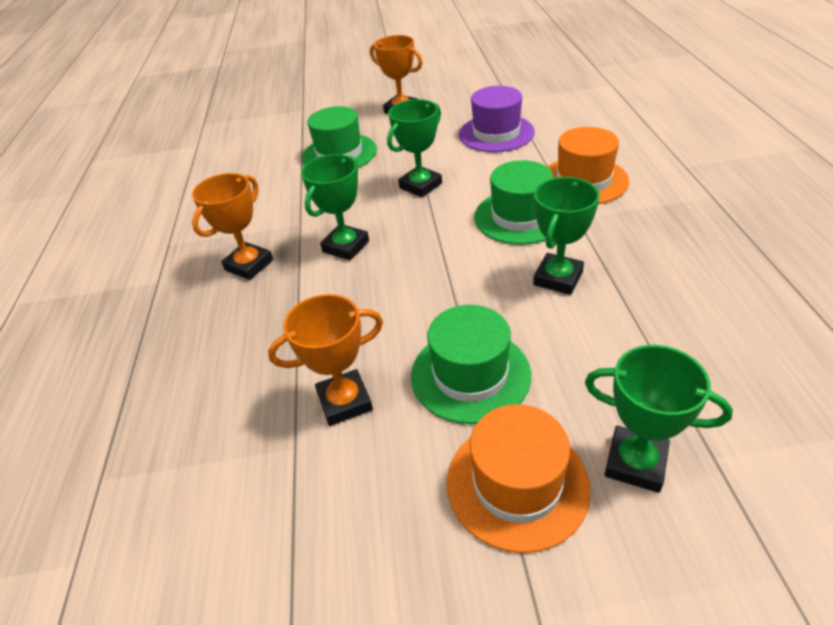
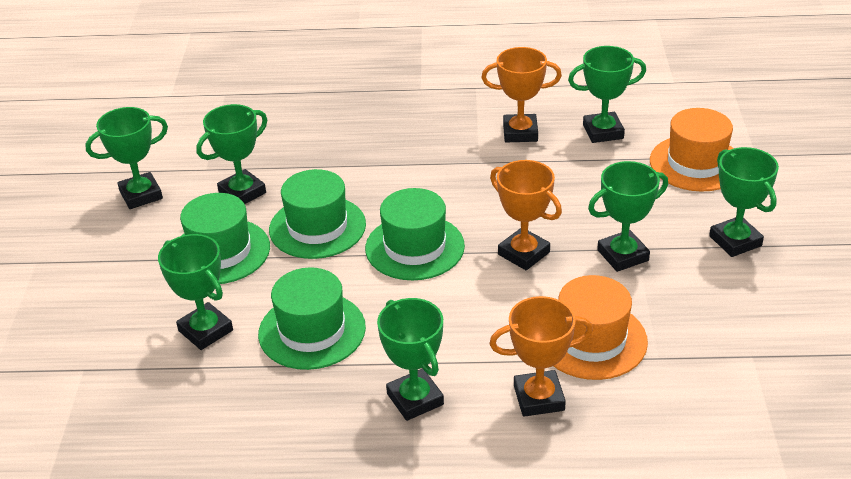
green hat: 3 -> 4
green trophy: 4 -> 7
purple hat: 1 -> 0

